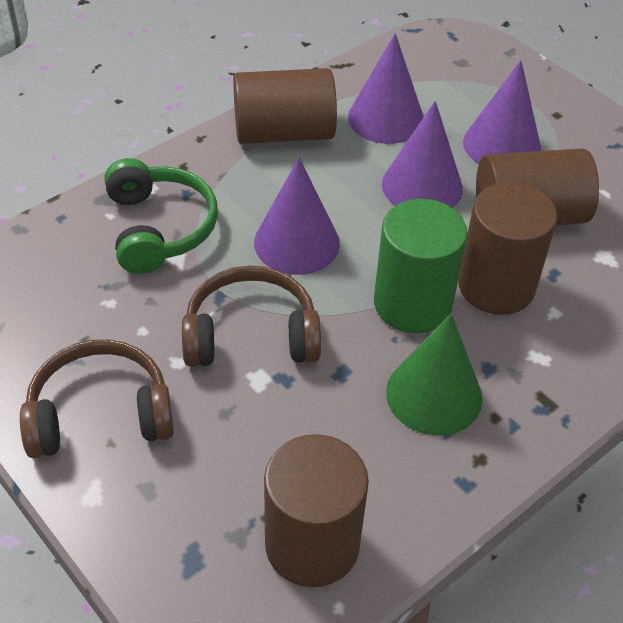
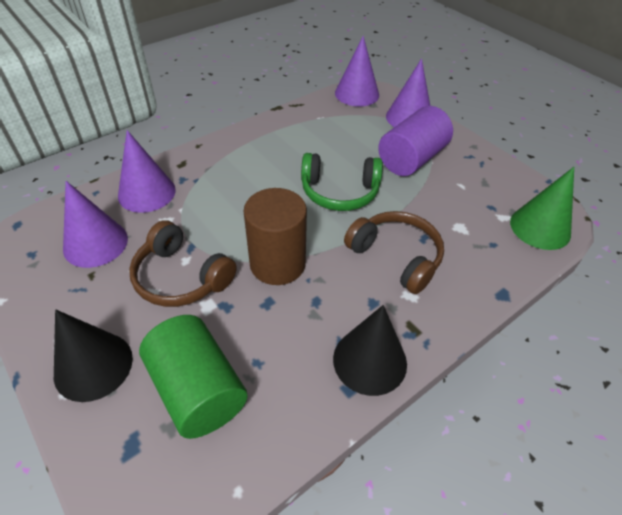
black cone: 0 -> 2
brown cylinder: 4 -> 1
purple cylinder: 0 -> 1

